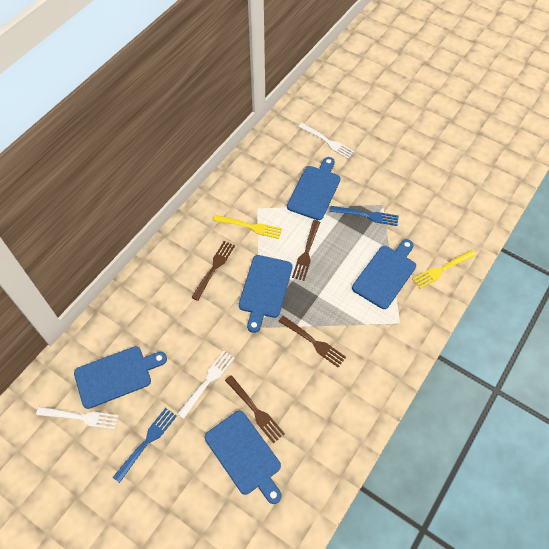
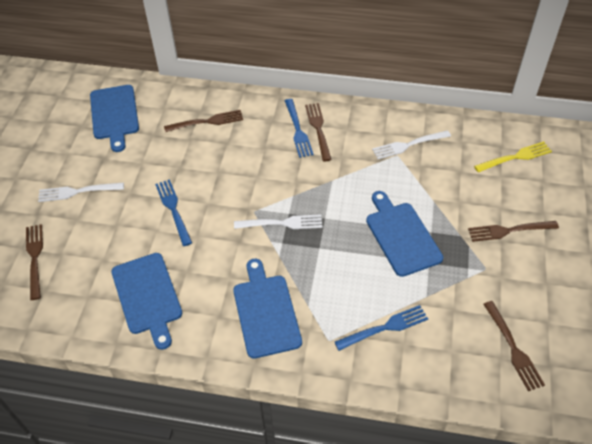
blue cutting board: 5 -> 4
blue fork: 2 -> 3
brown fork: 4 -> 5
yellow fork: 2 -> 1

